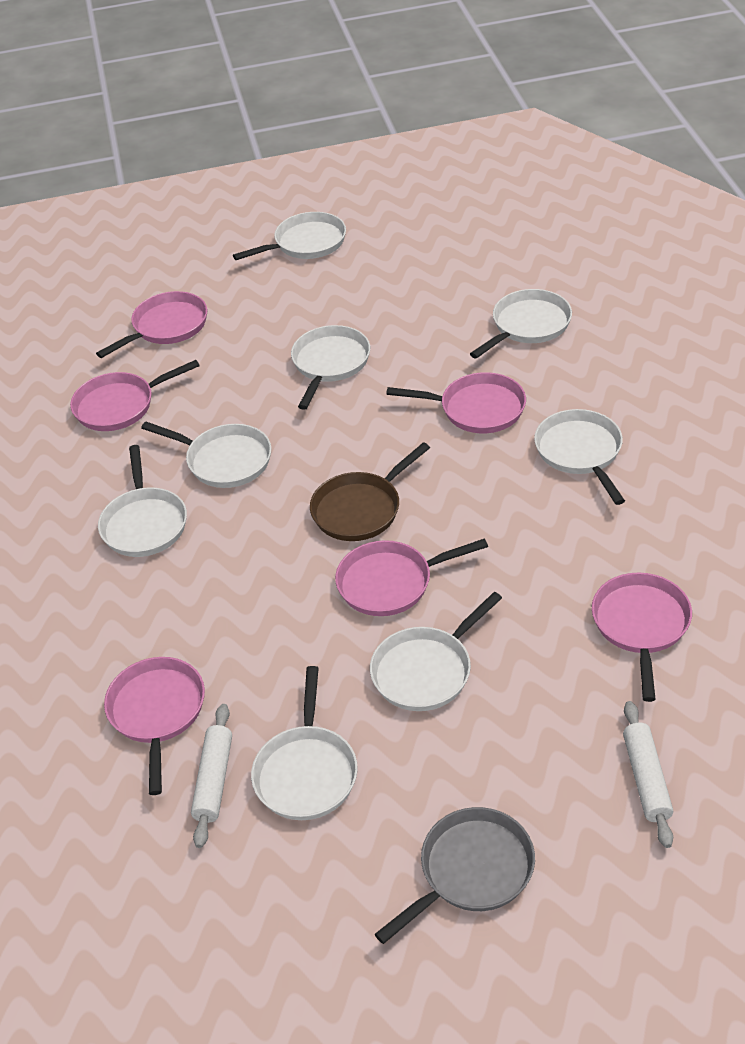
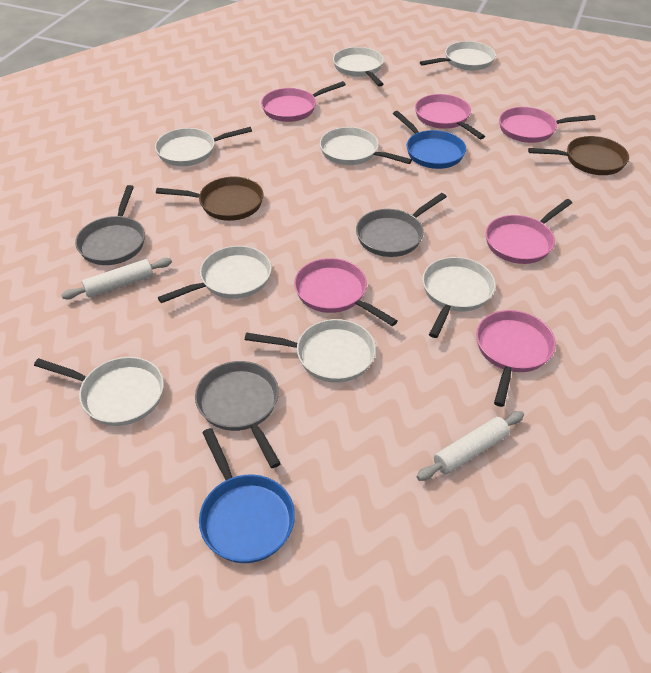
blue pan: 0 -> 2
brown pan: 1 -> 2
grey pan: 1 -> 3

